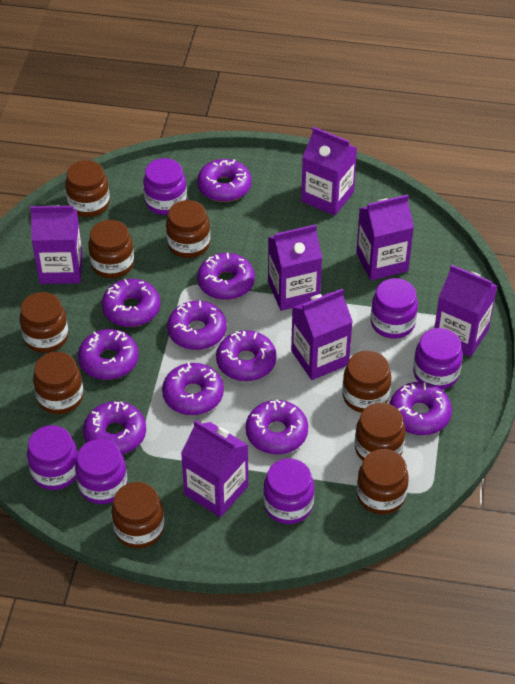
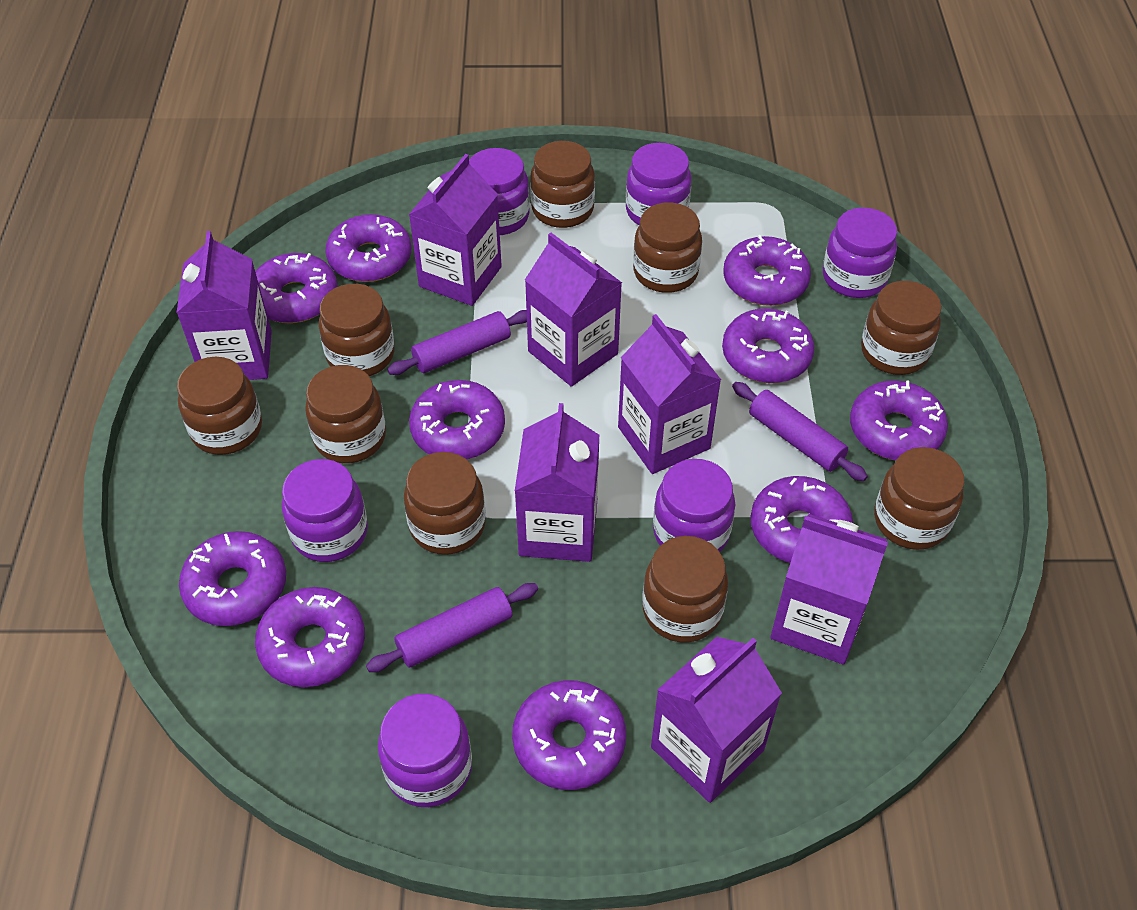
purple rolling pin: 0 -> 3

